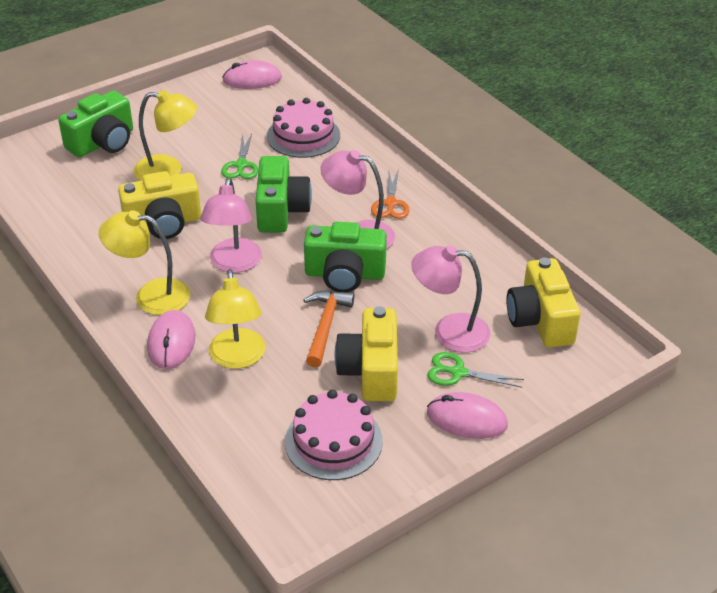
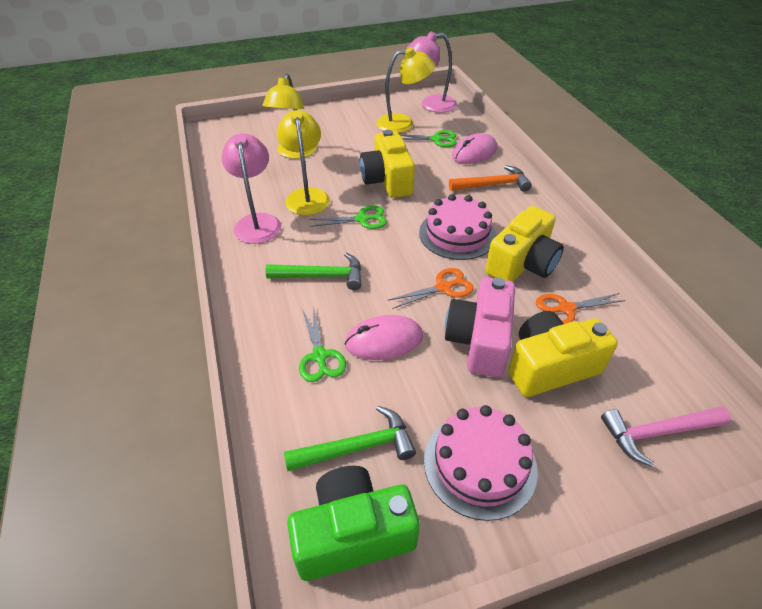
green camera: 3 -> 1
green hammer: 0 -> 2
green scissors: 2 -> 3
orange scissors: 1 -> 2
pink camera: 0 -> 1
pink hammer: 0 -> 1
pink lamp: 3 -> 2
pink mouse: 3 -> 2

